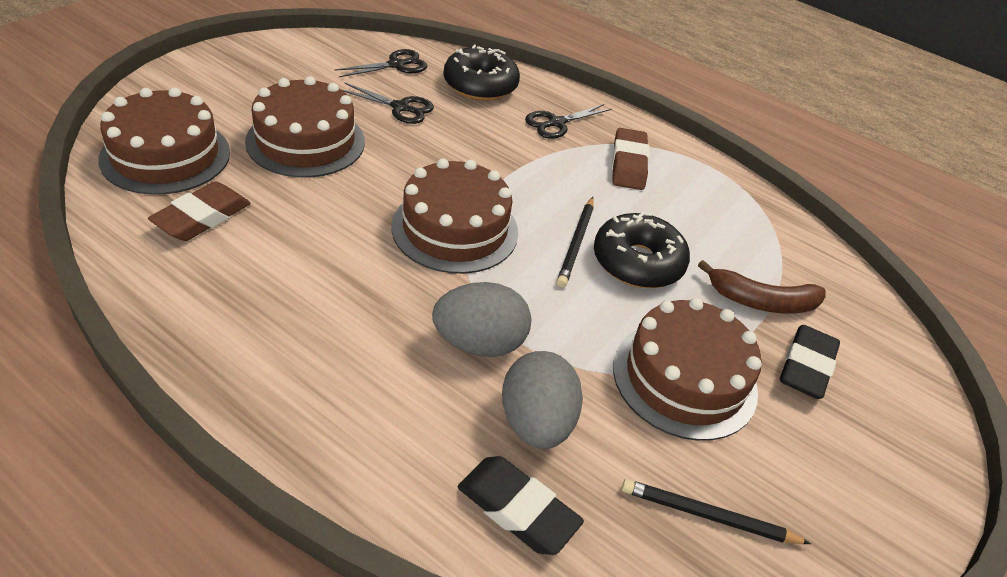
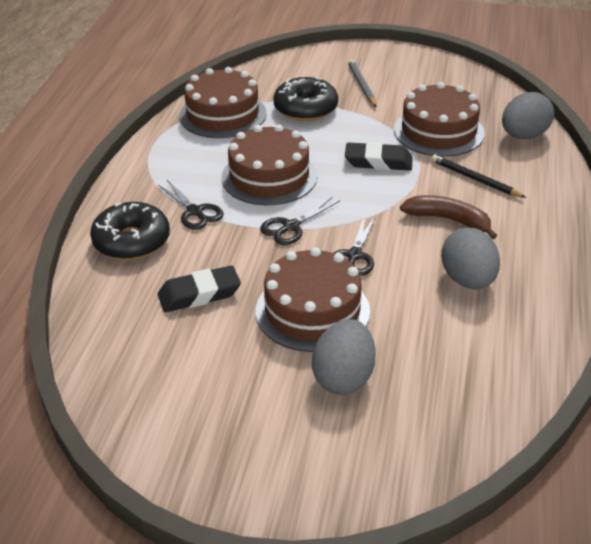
black pencil: 2 -> 1
brown eraser: 2 -> 0
grey egg: 2 -> 3
grey pencil: 0 -> 1

